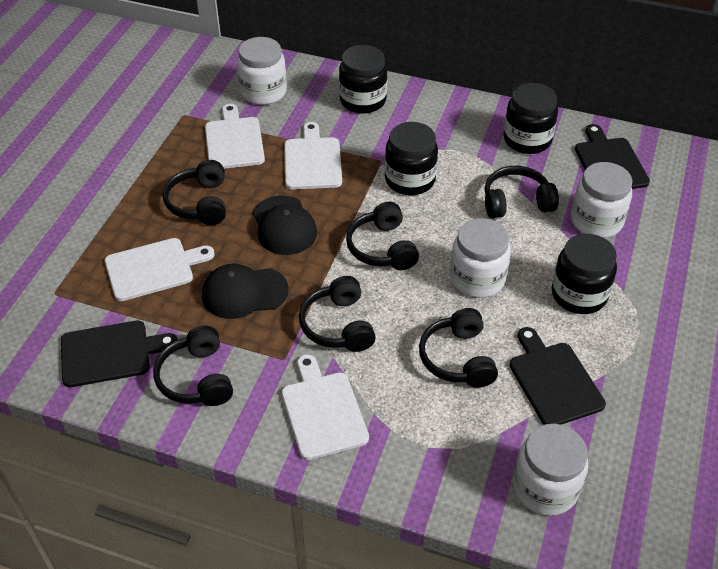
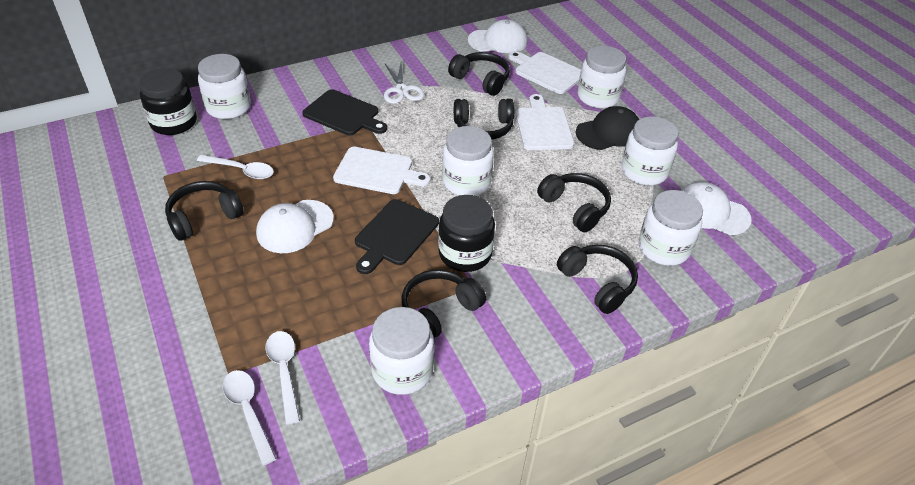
black cap: 2 -> 1
black cutting board: 3 -> 2
black jar: 4 -> 2
white cap: 0 -> 3
white cutting board: 4 -> 3
white jar: 4 -> 6
white scissors: 0 -> 1
white spoon: 0 -> 3

